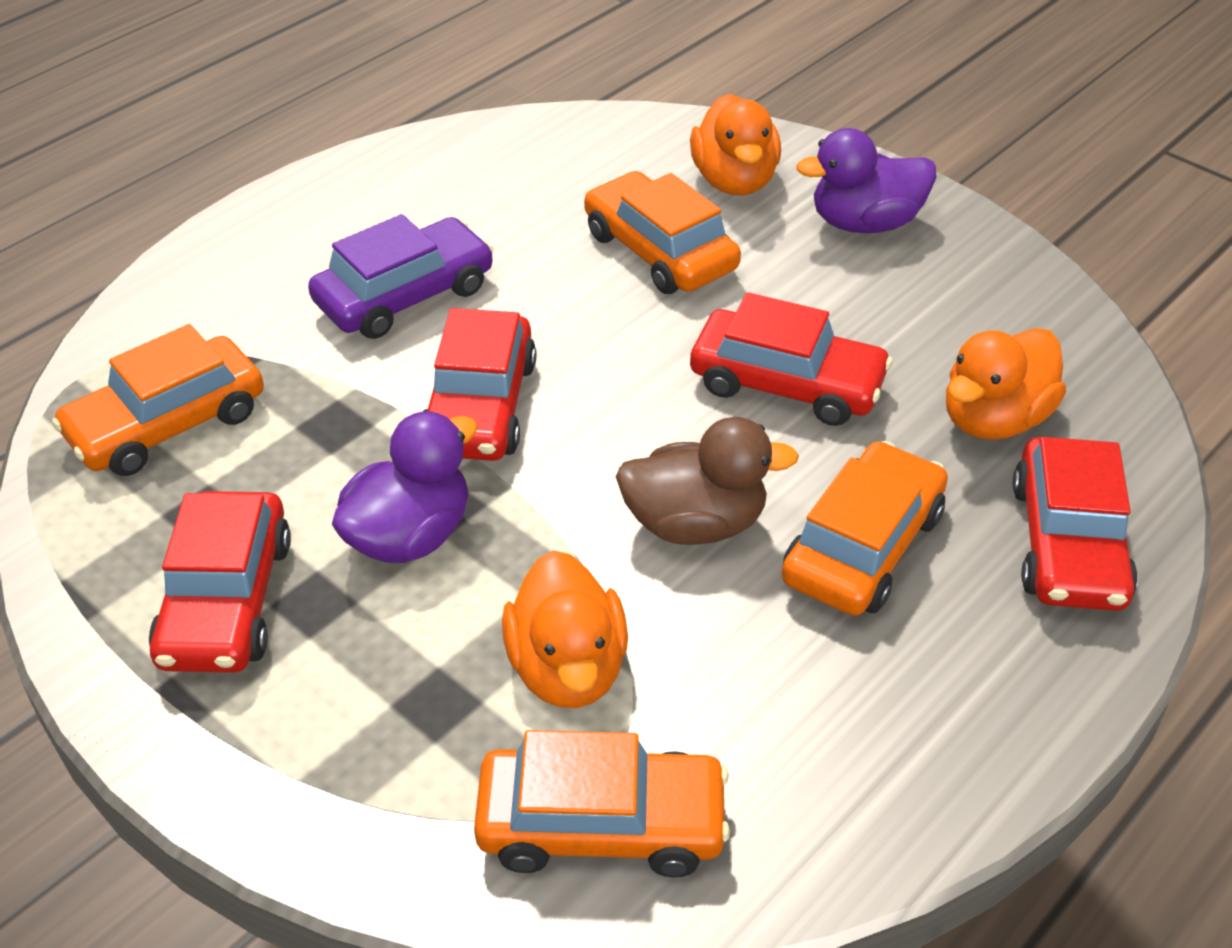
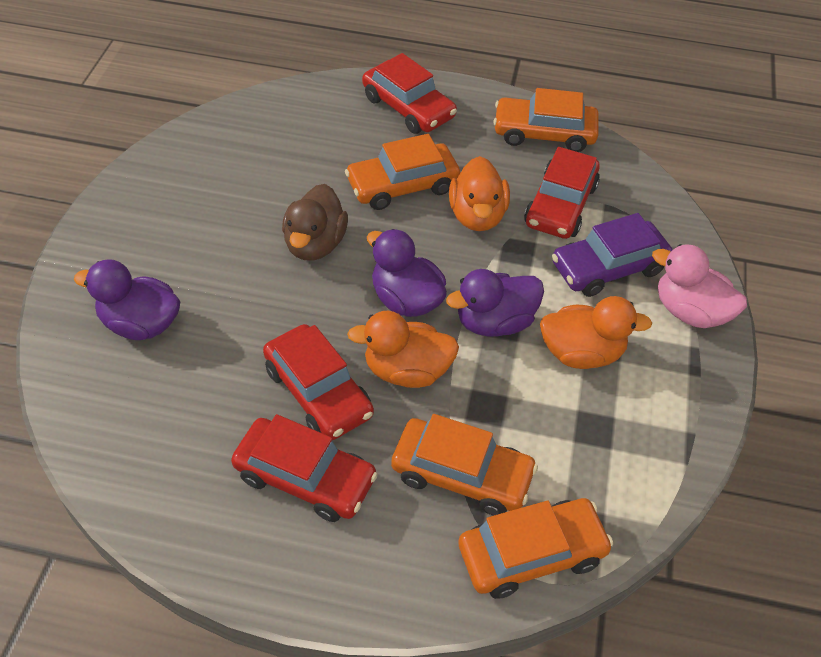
pink duck: 0 -> 1
purple duck: 2 -> 3

